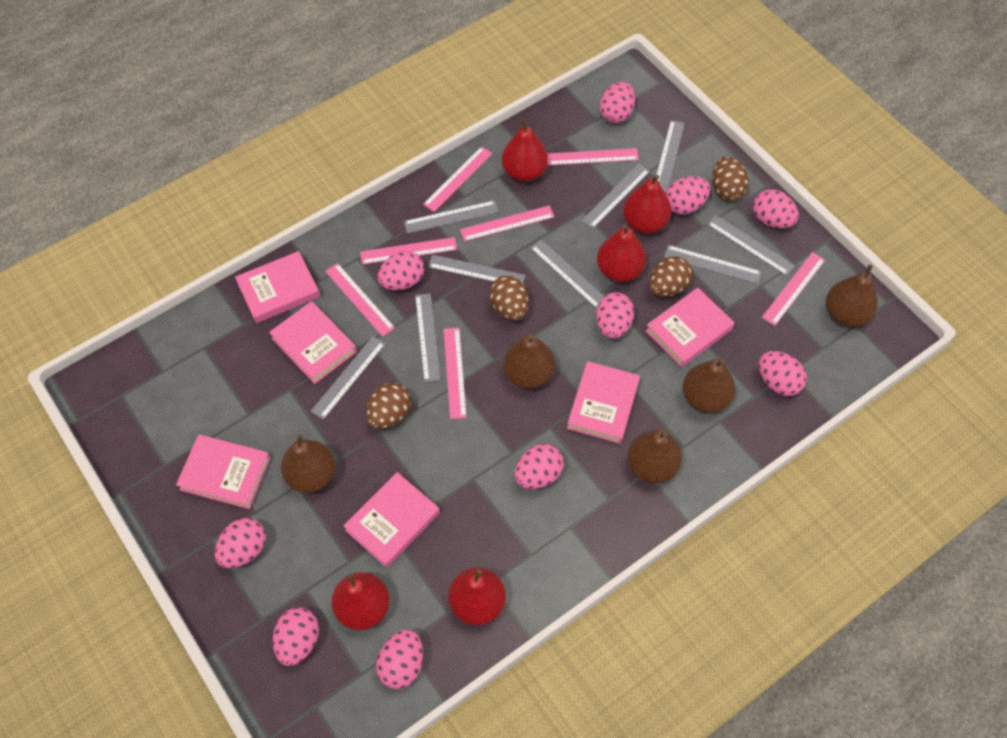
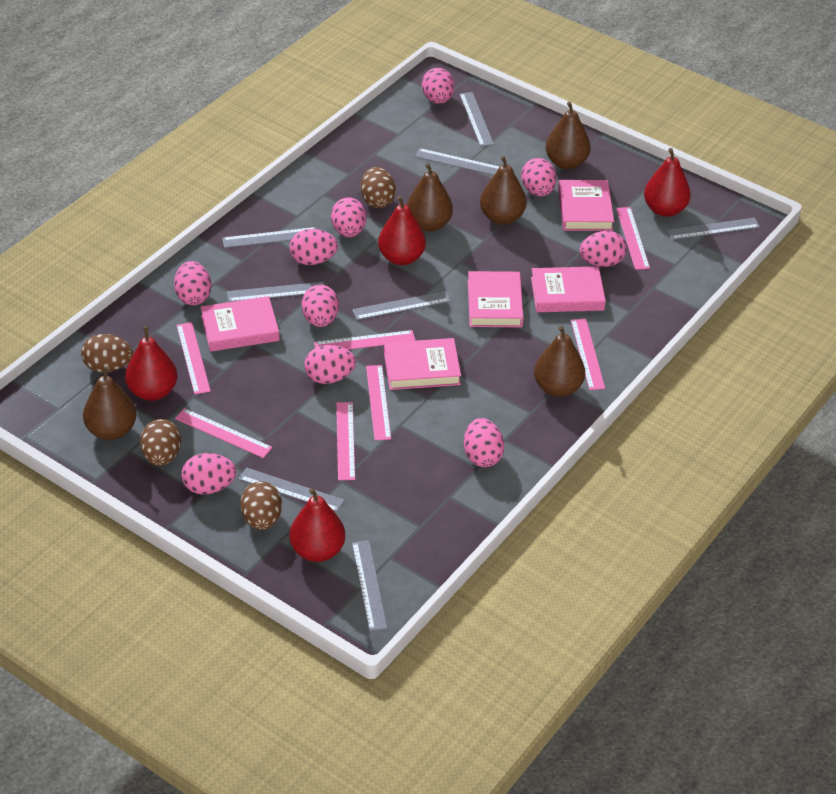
grey ruler: 9 -> 8
pink book: 6 -> 5
red pear: 5 -> 4

